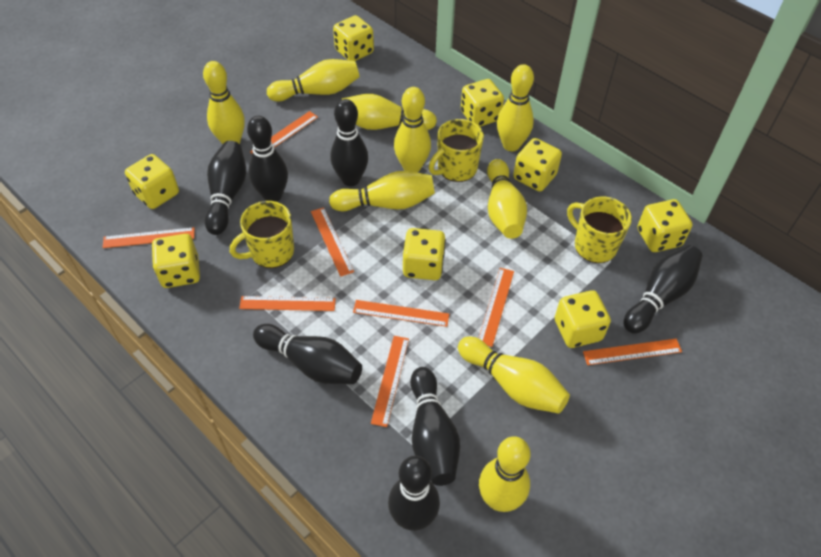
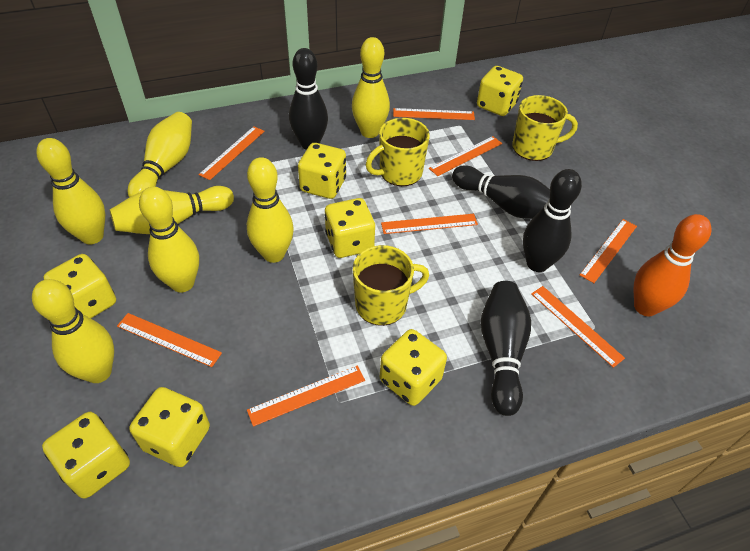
black bowling pin: 7 -> 4
orange bowling pin: 0 -> 1
yellow bowling pin: 9 -> 7
yellow dice: 8 -> 7

